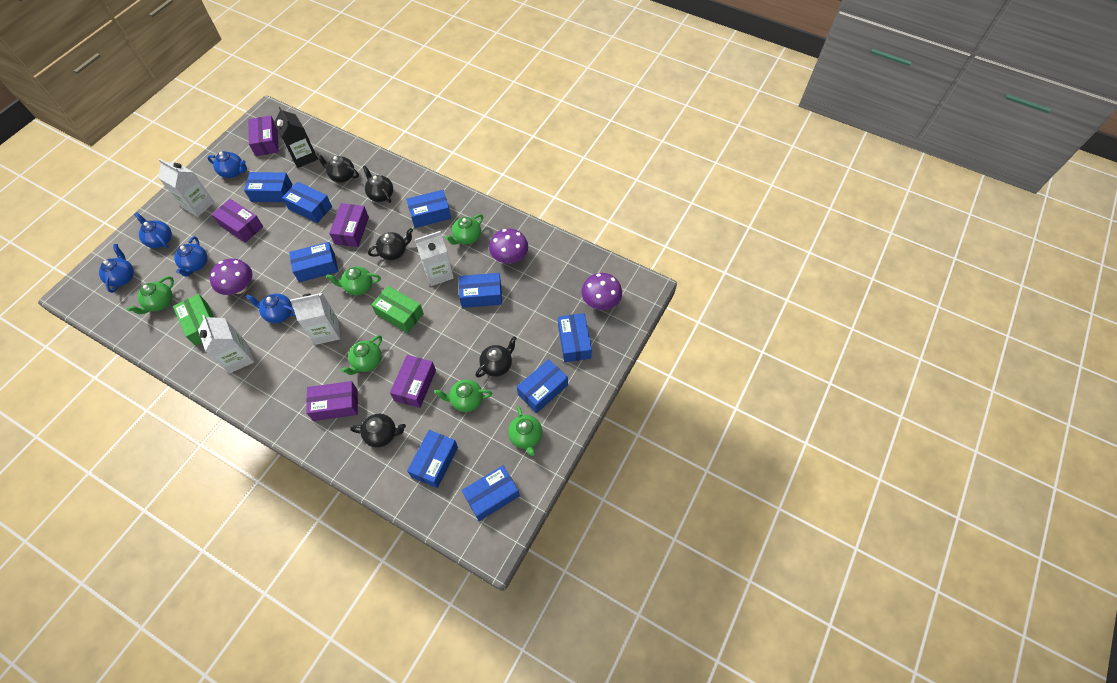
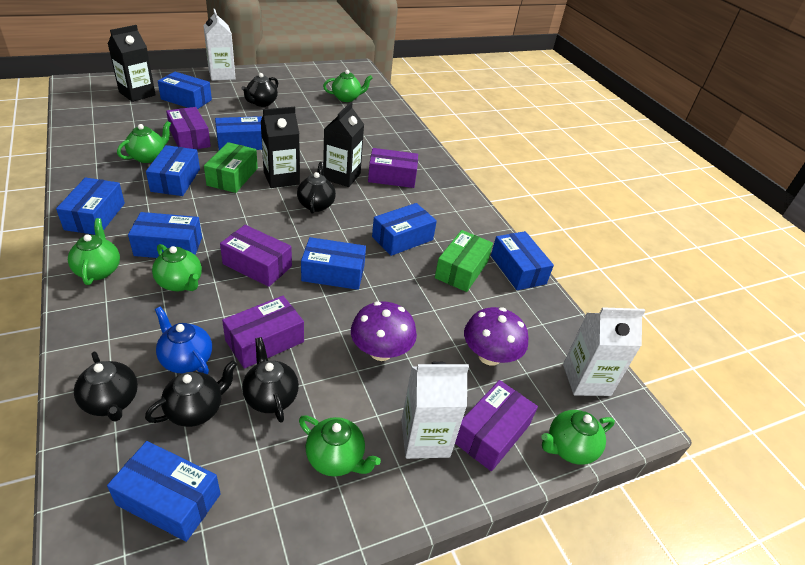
black carton: 1 -> 3
blue teapot: 5 -> 1
purple mushroom: 3 -> 2
white carton: 4 -> 3

